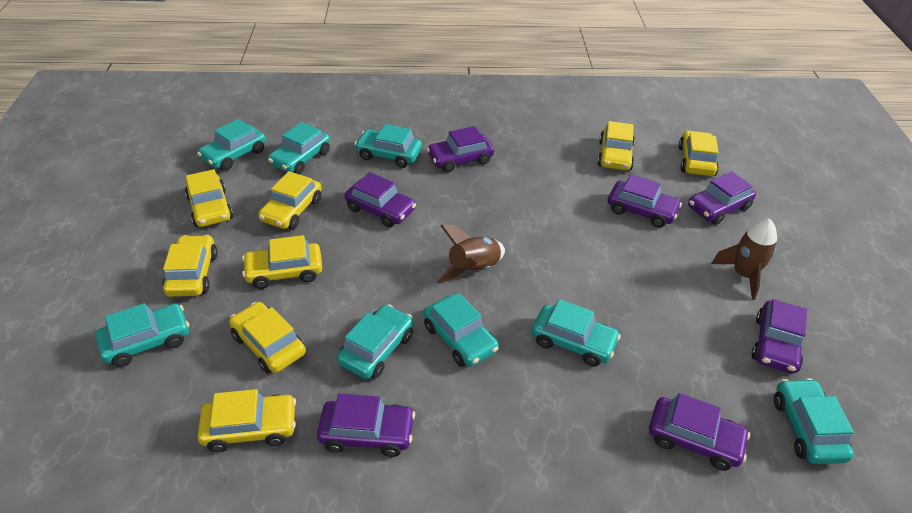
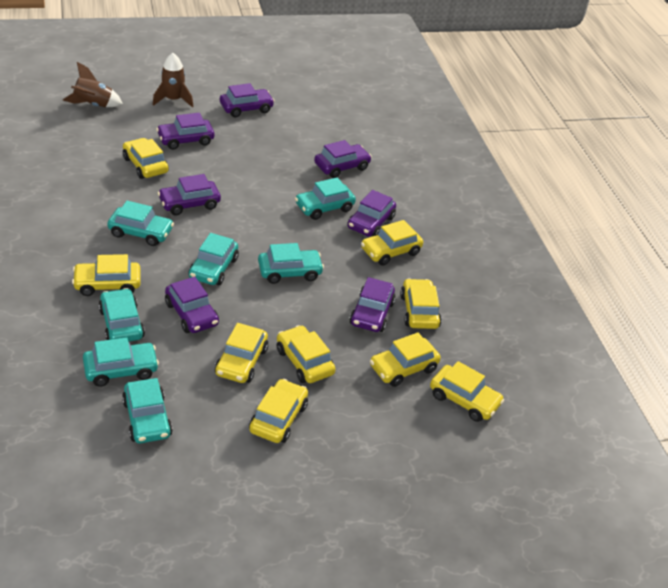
turquoise car: 8 -> 7
yellow car: 8 -> 9

